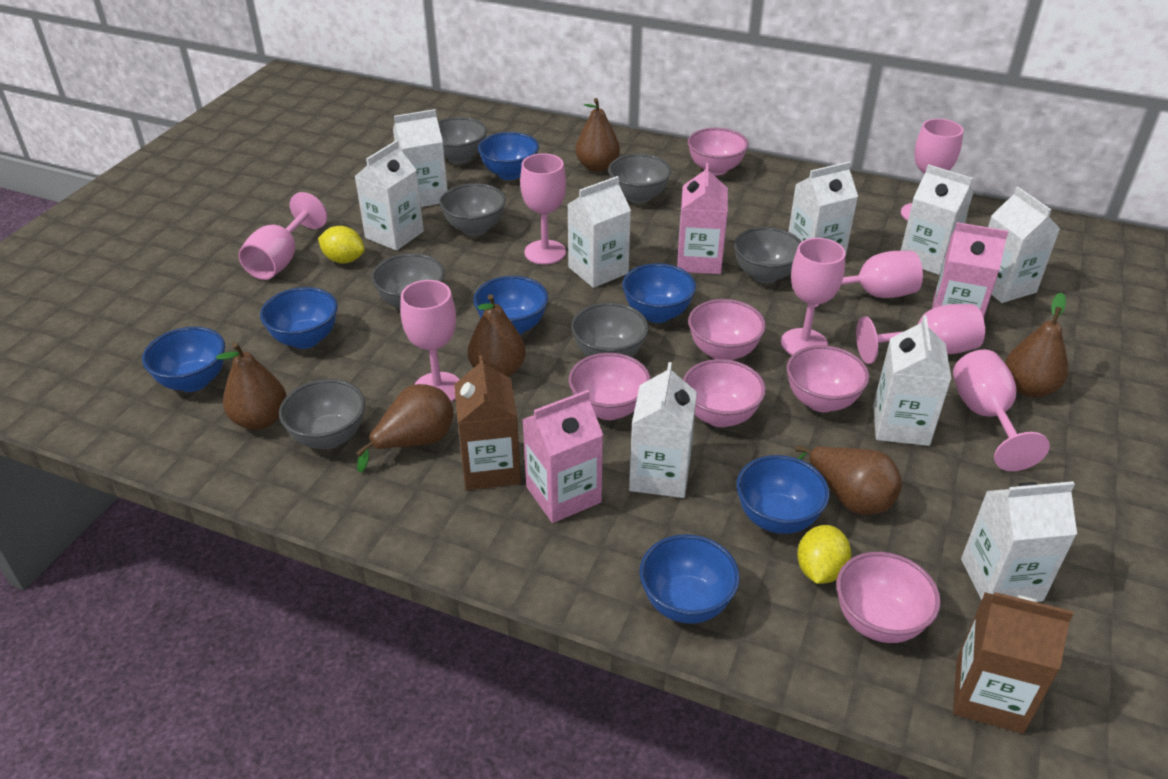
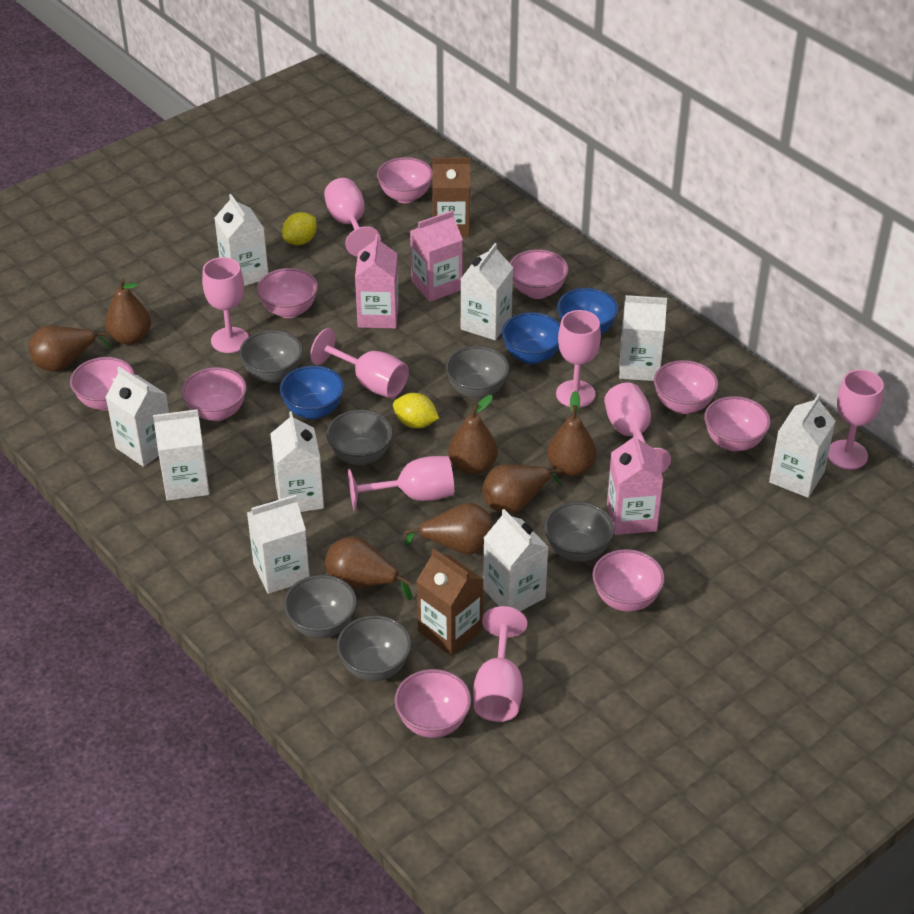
blue bowl: 7 -> 3
brown pear: 6 -> 7
grey bowl: 7 -> 6
pink bowl: 6 -> 9

